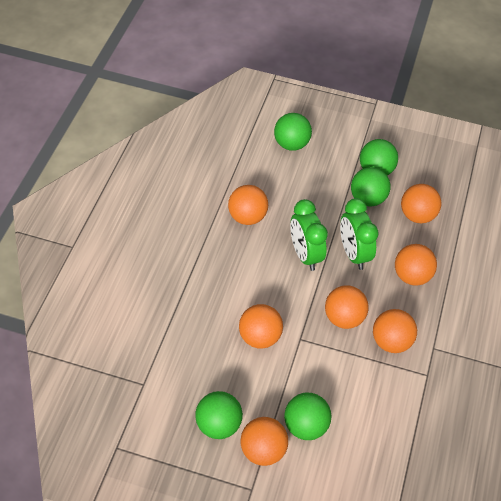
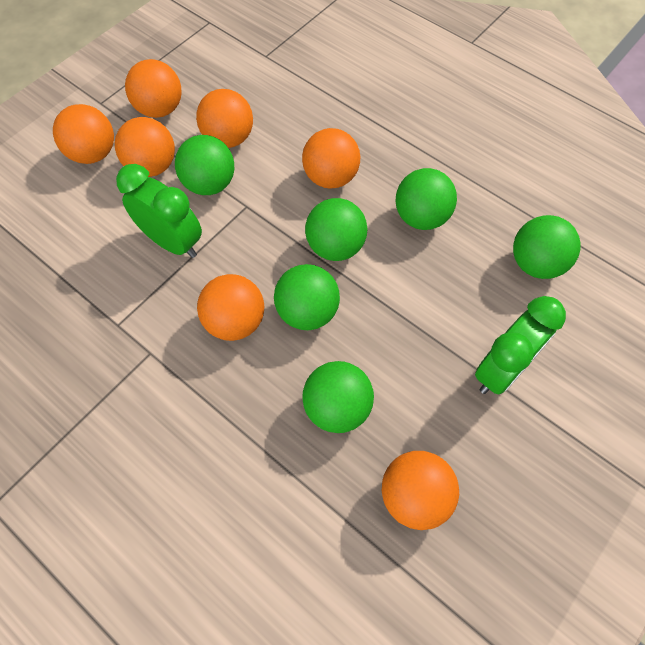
green ball: 5 -> 6

